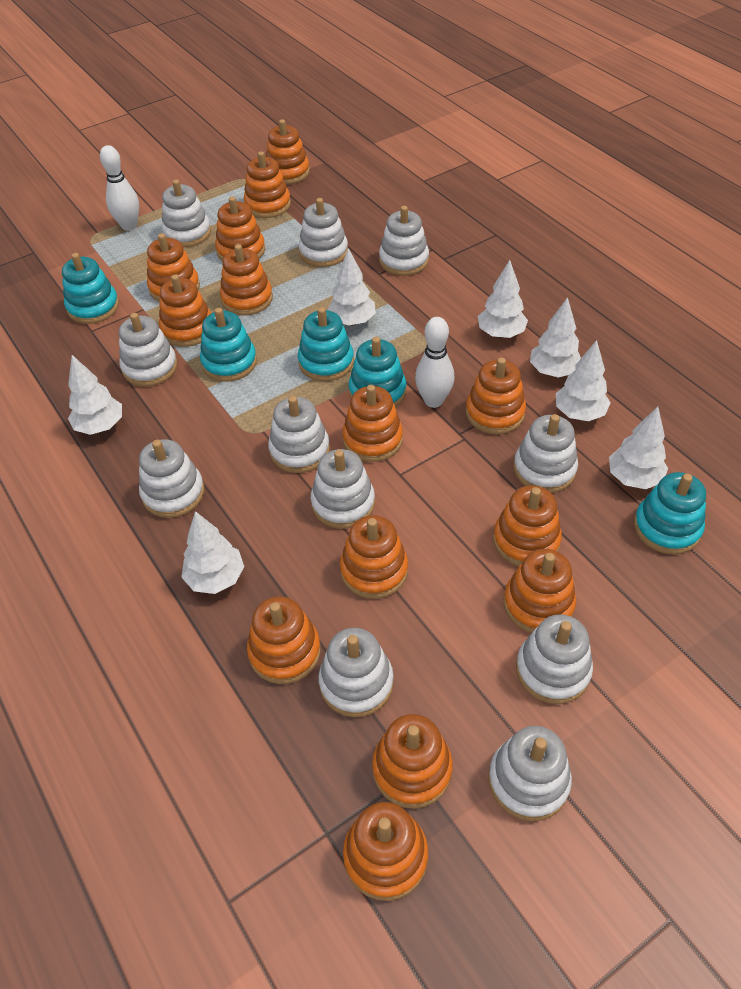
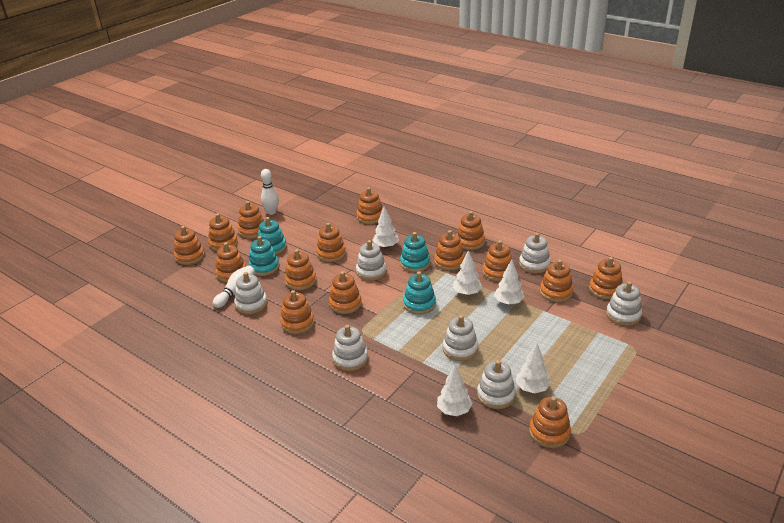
orange stacking toy: 14 -> 15
turquoise stacking toy: 5 -> 4
white stacking toy: 11 -> 7
white tree: 7 -> 5

